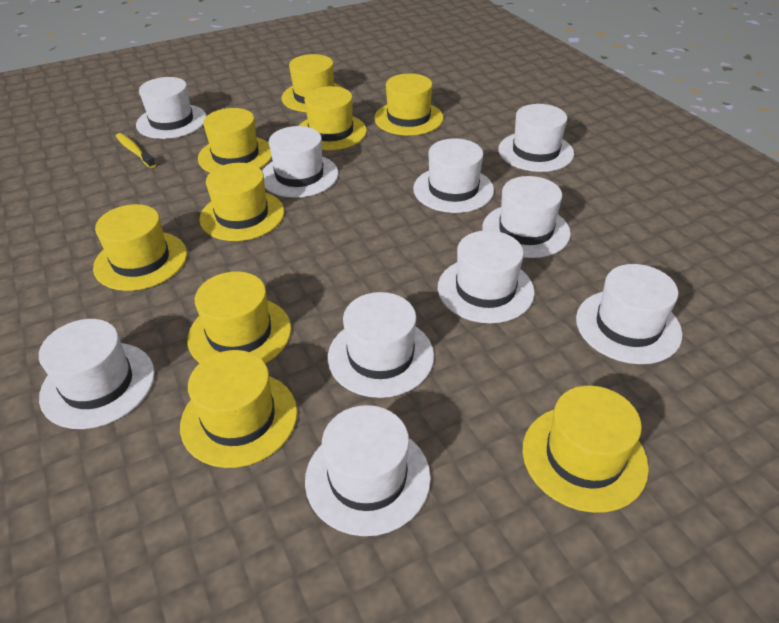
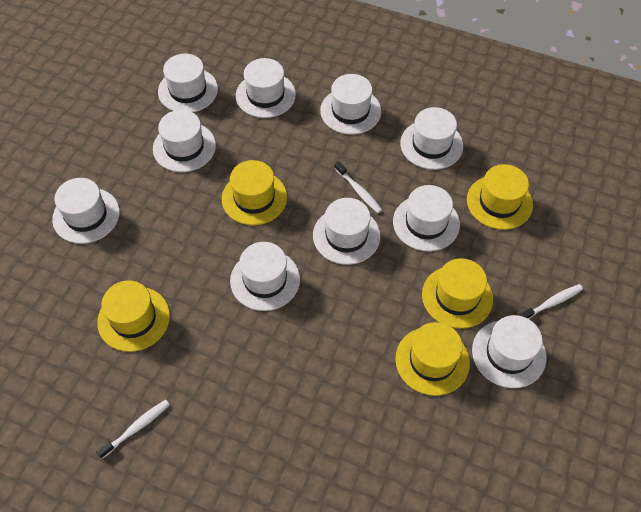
white toothbrush: 0 -> 3
yellow hat: 9 -> 5
yellow toothbrush: 1 -> 0

